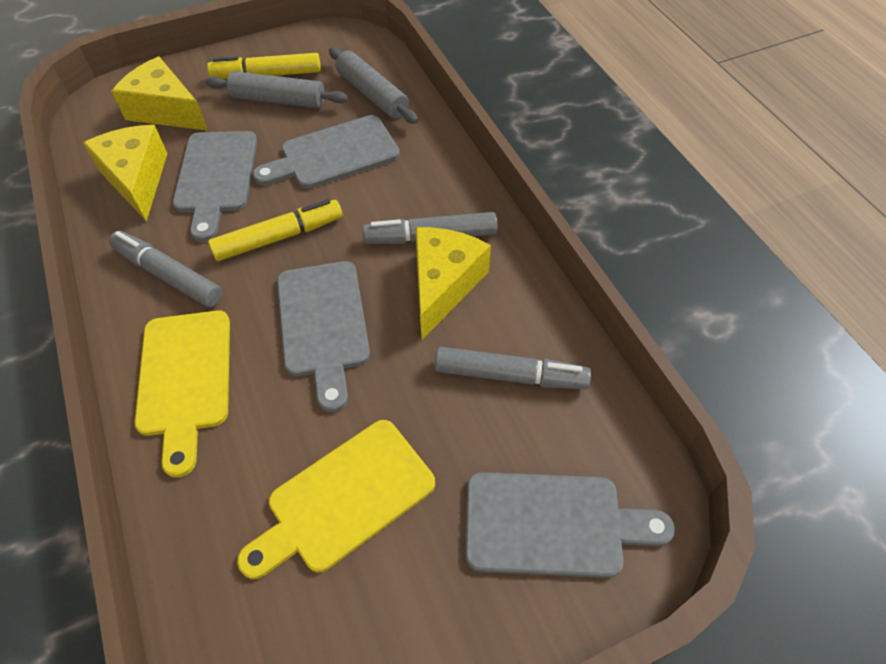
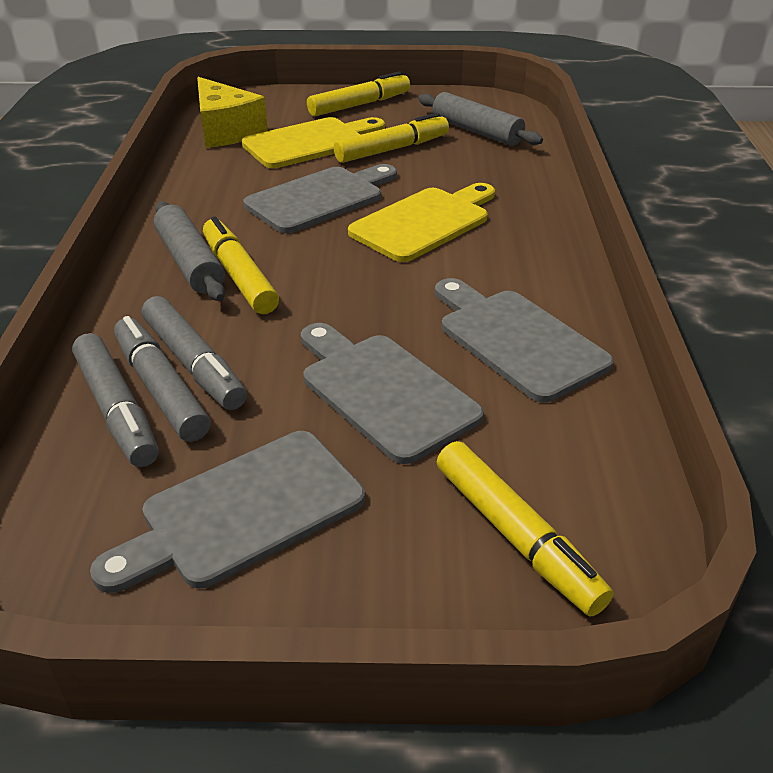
yellow cheese: 3 -> 1
yellow marker: 2 -> 4

